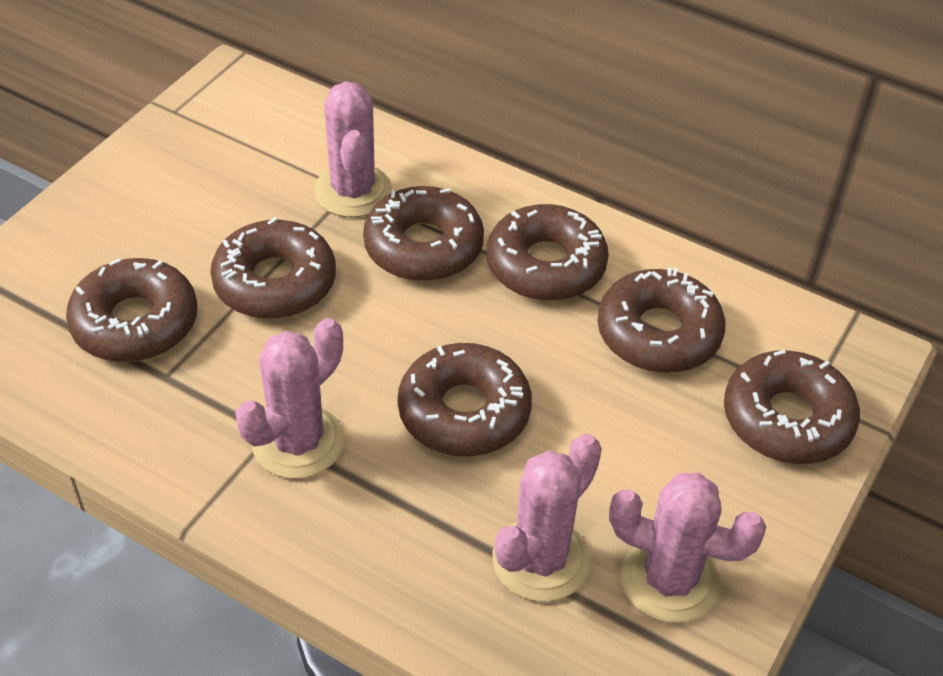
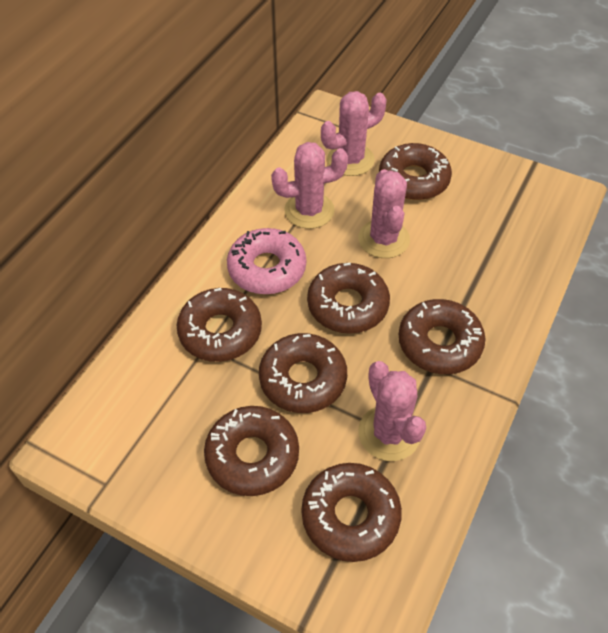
pink donut: 0 -> 1

